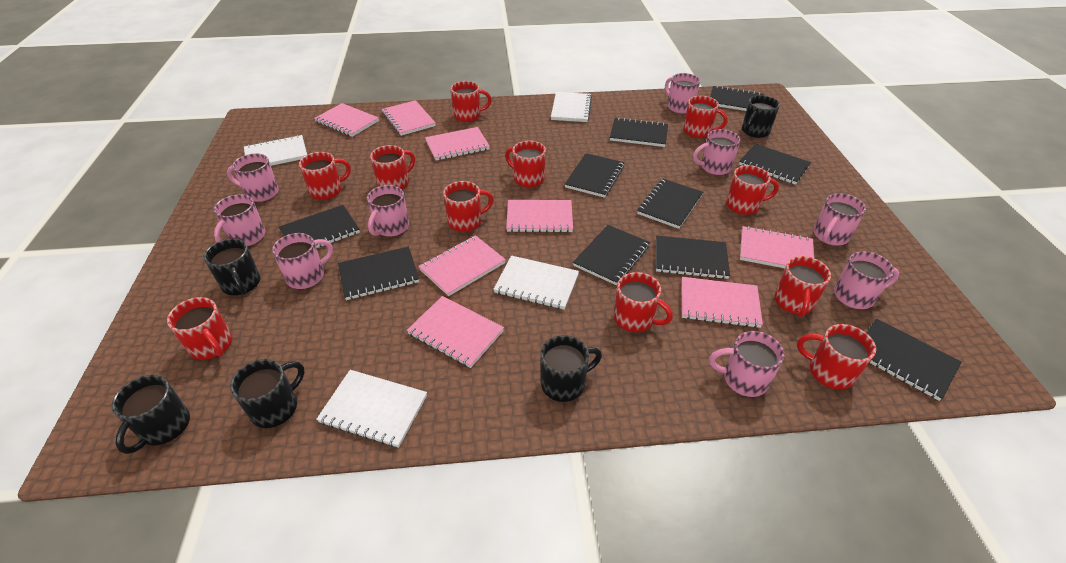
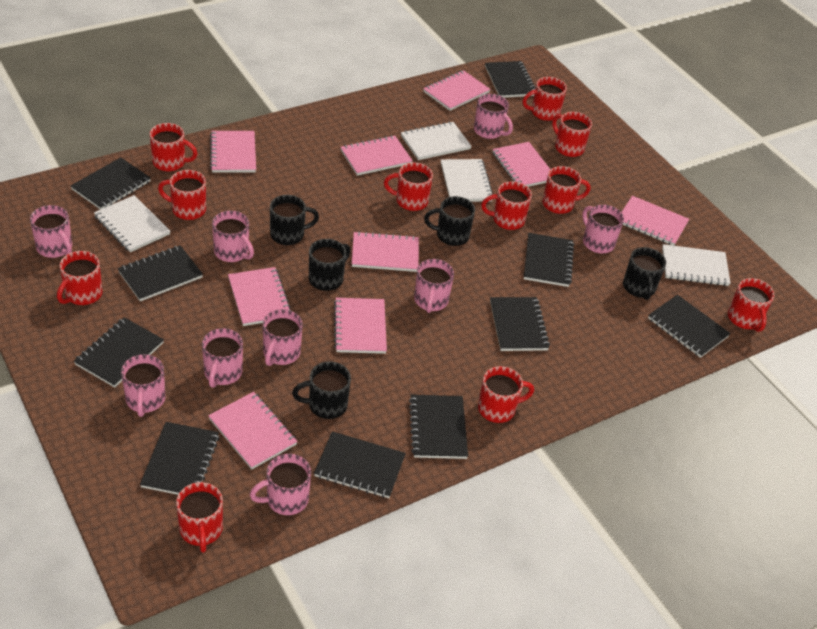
pink notebook: 8 -> 9

